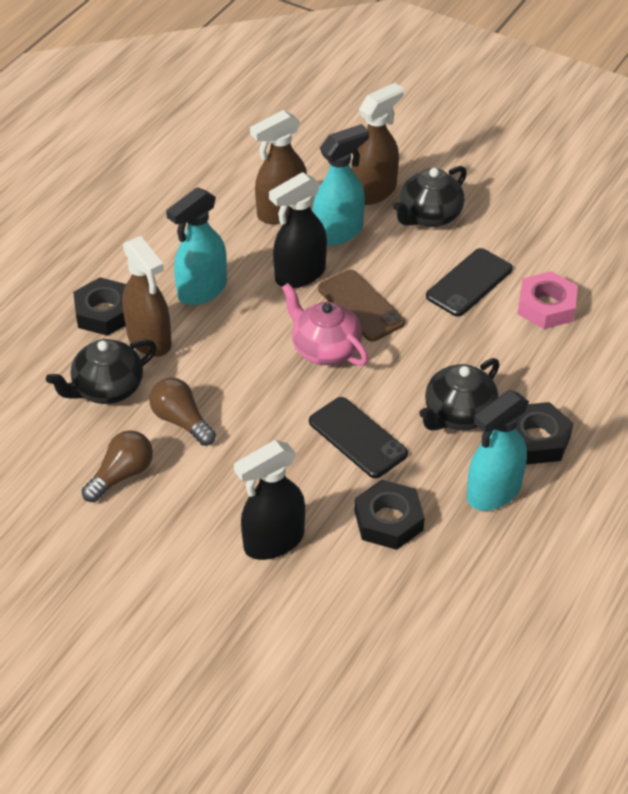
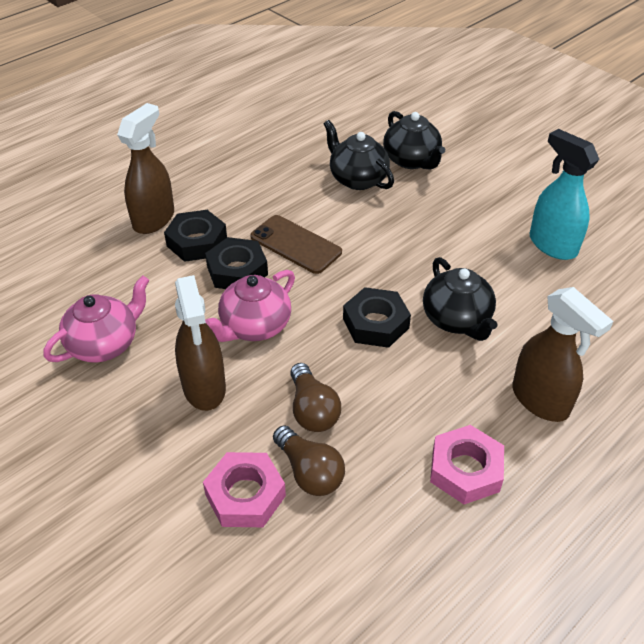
black phone: 2 -> 0
black spray bottle: 2 -> 0
pink nut: 1 -> 2
pink teapot: 1 -> 2
turquoise spray bottle: 3 -> 1

